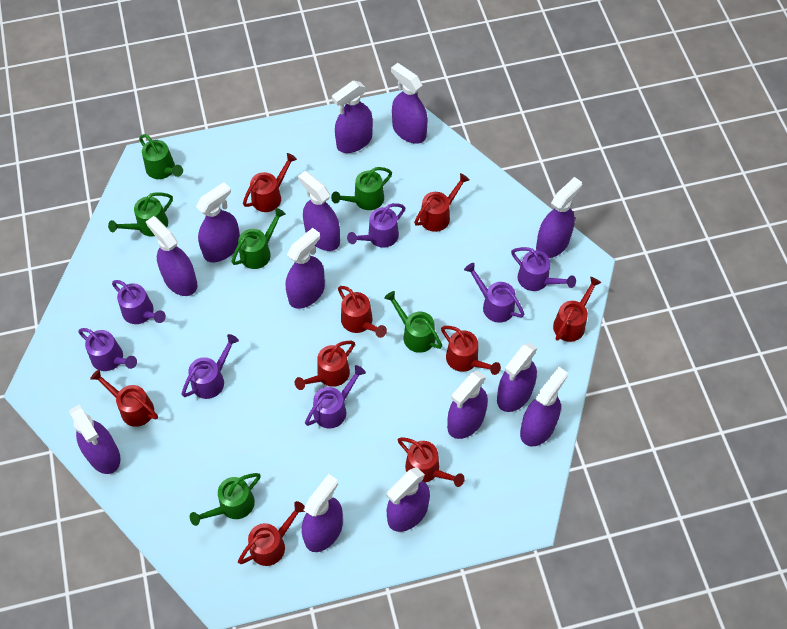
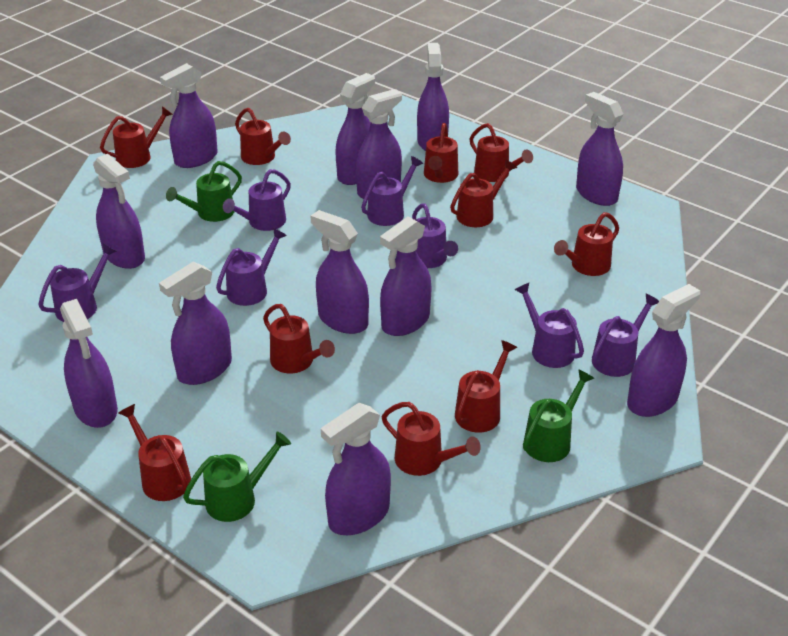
green watering can: 6 -> 3
purple spray bottle: 13 -> 12
red watering can: 9 -> 10

